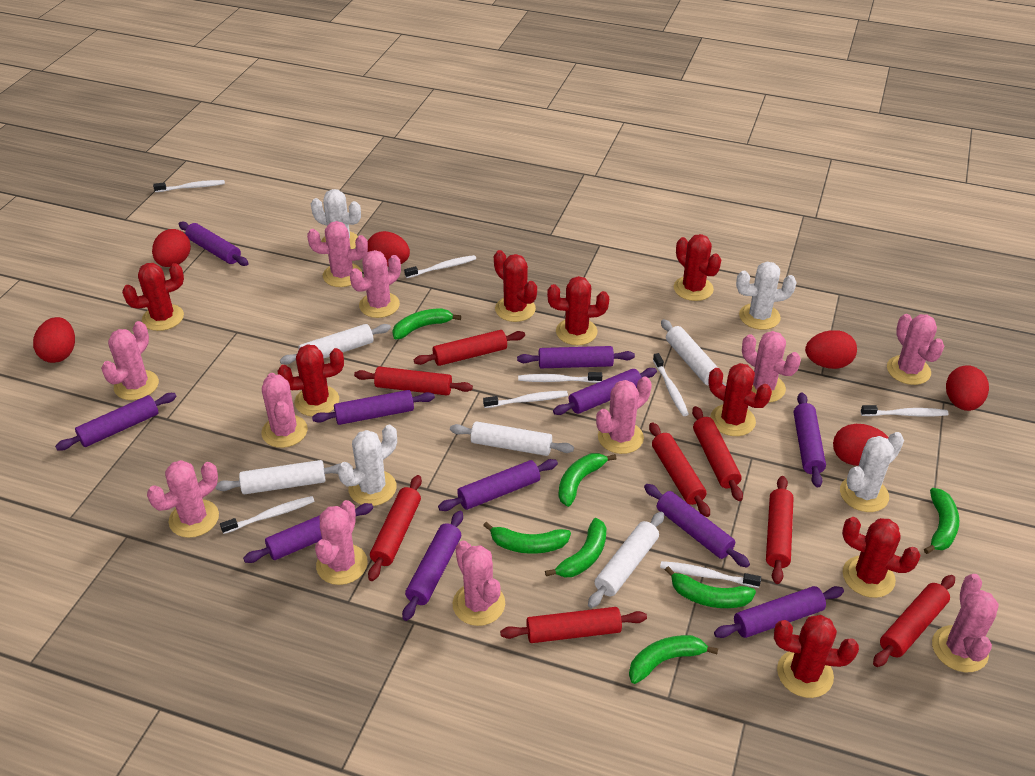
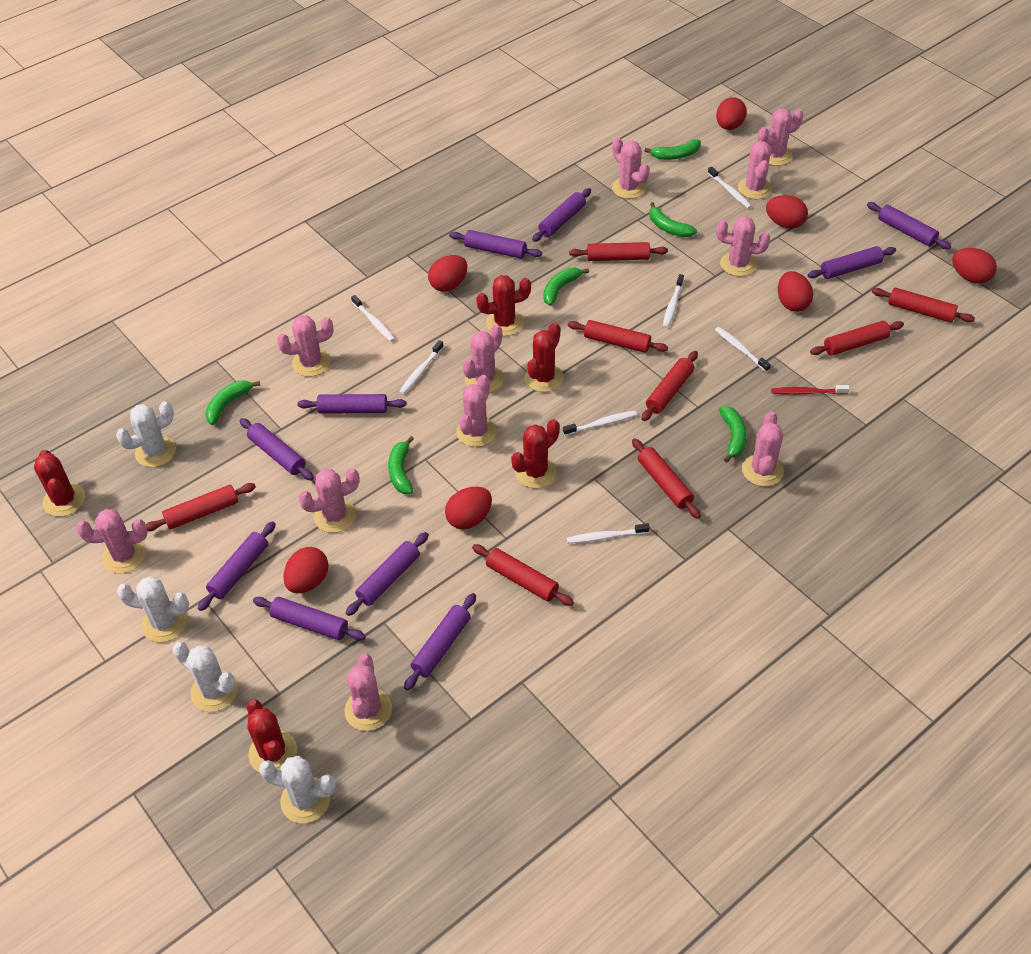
green banana: 7 -> 6
purple rolling pin: 11 -> 10
red cactus: 8 -> 5
red egg: 6 -> 7
red toothbrush: 0 -> 1
white rolling pin: 5 -> 0
white toothbrush: 8 -> 7

